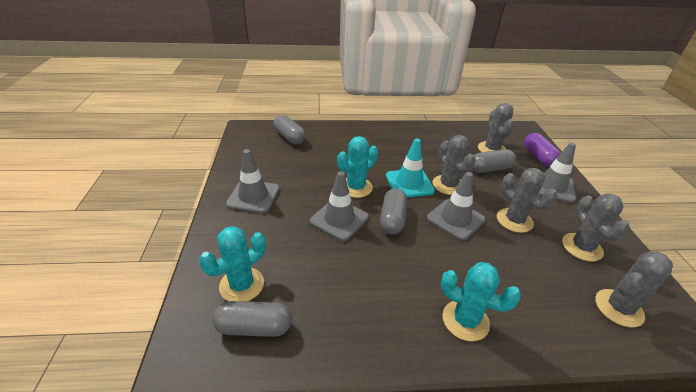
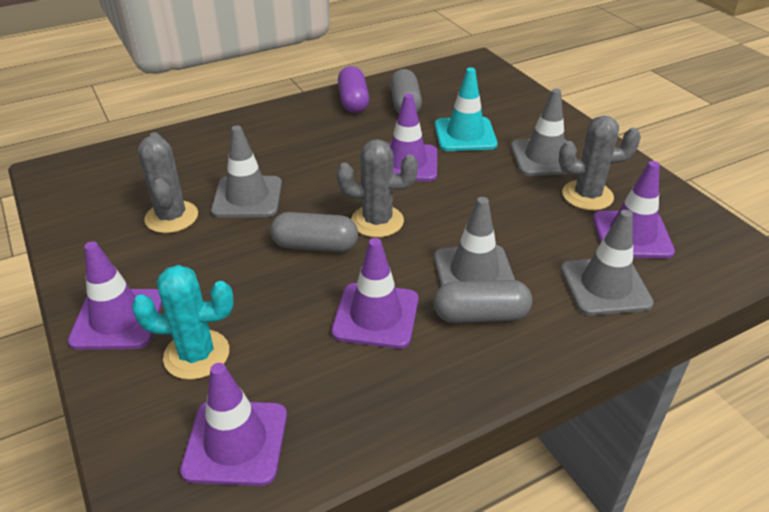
grey cactus: 5 -> 3
grey capsule: 4 -> 3
purple traffic cone: 0 -> 5
turquoise cactus: 3 -> 1

